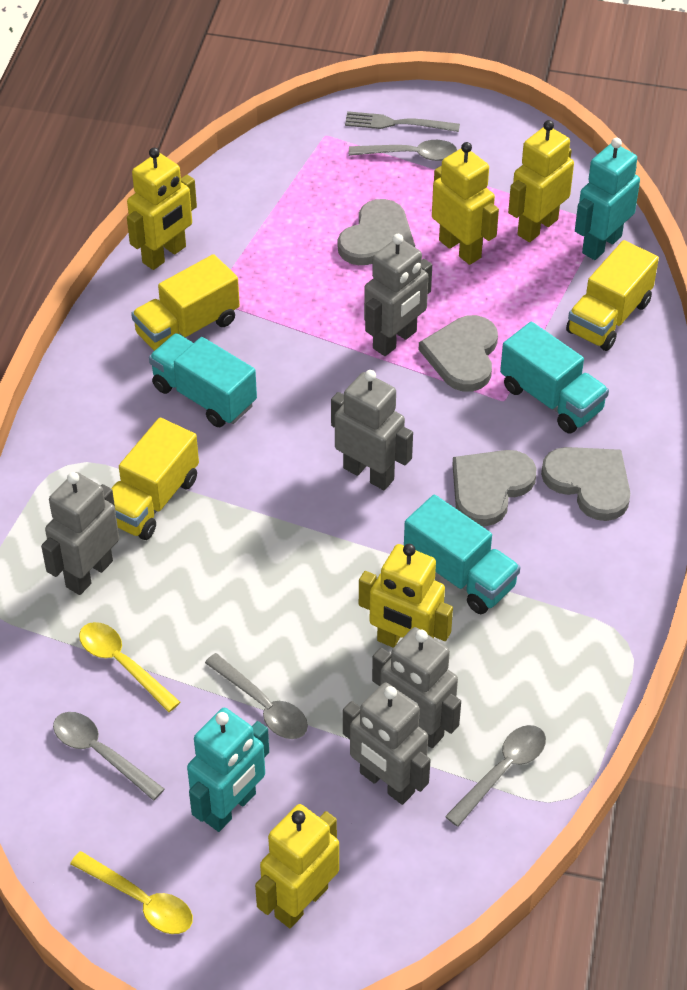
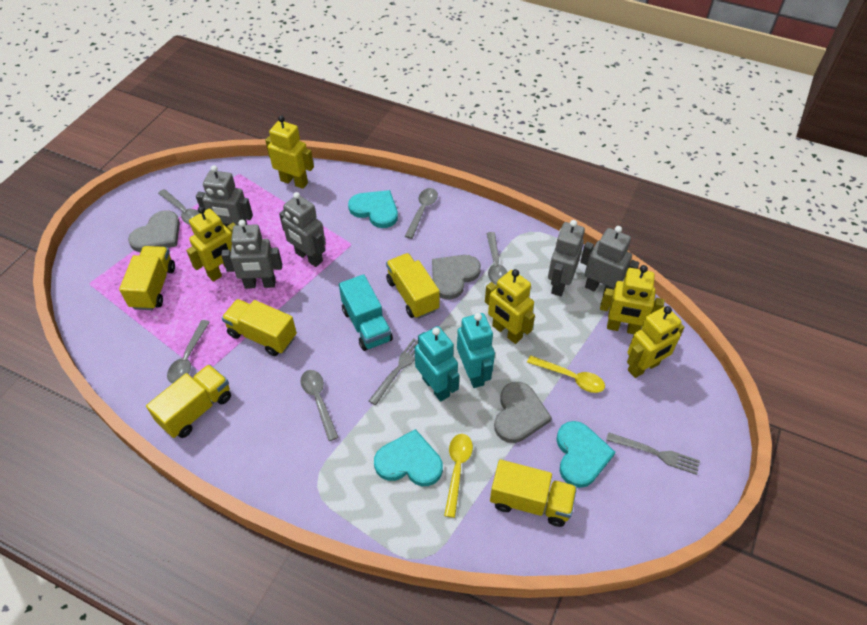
grey fork: 1 -> 2
grey heart: 4 -> 3
grey spoon: 4 -> 5
turquoise heart: 0 -> 3
turquoise truck: 3 -> 1
yellow truck: 3 -> 5

